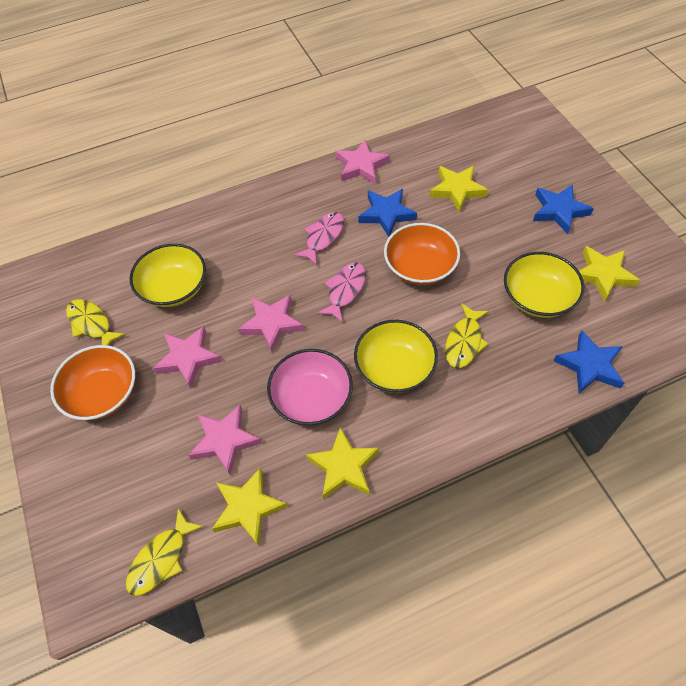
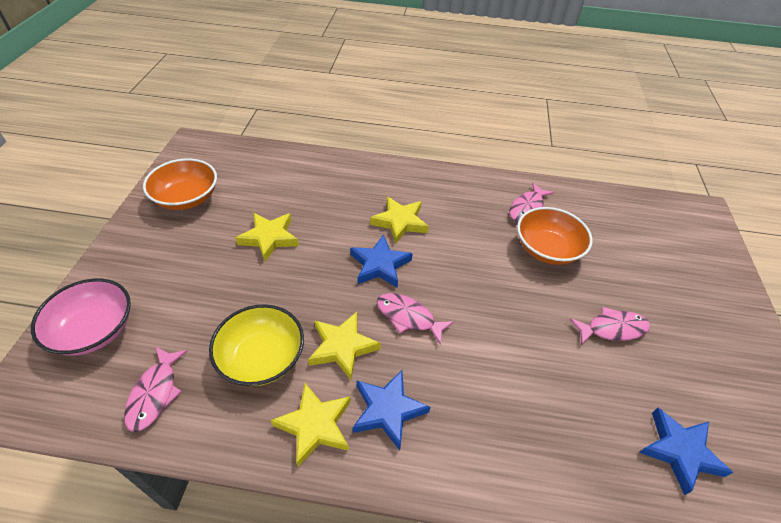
pink fish: 2 -> 4
pink star: 4 -> 0
yellow bowl: 3 -> 1
yellow fish: 3 -> 0

